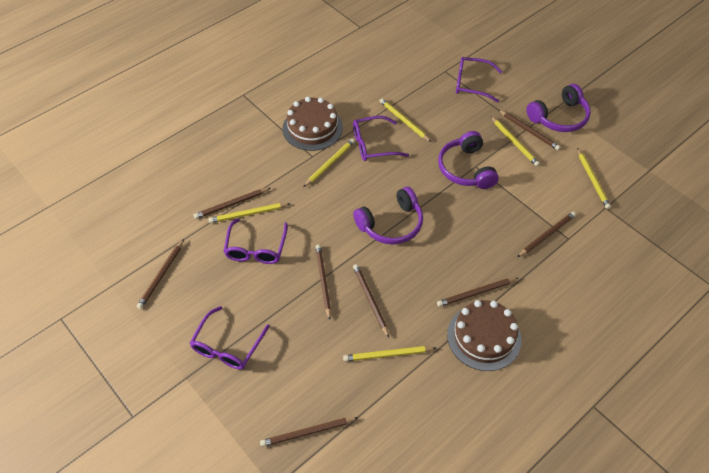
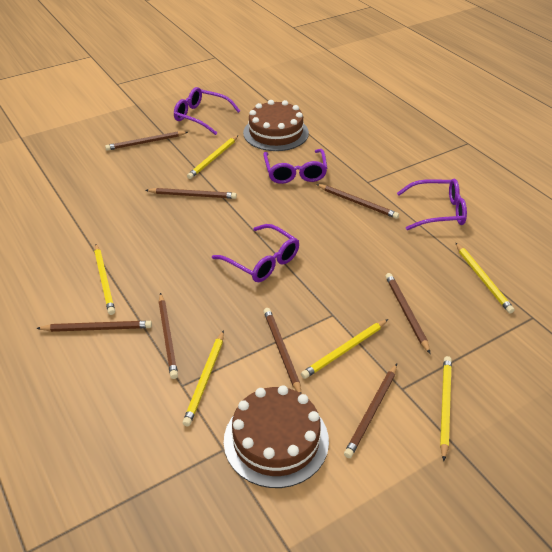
purple headphones: 3 -> 0

